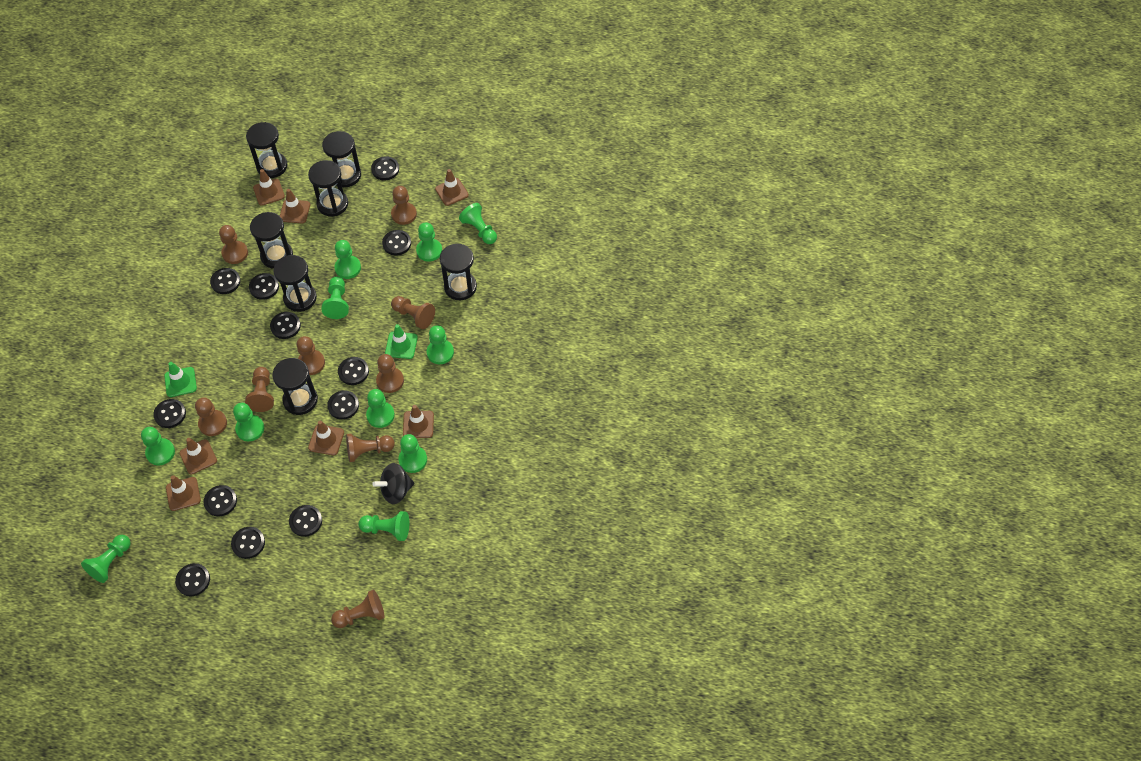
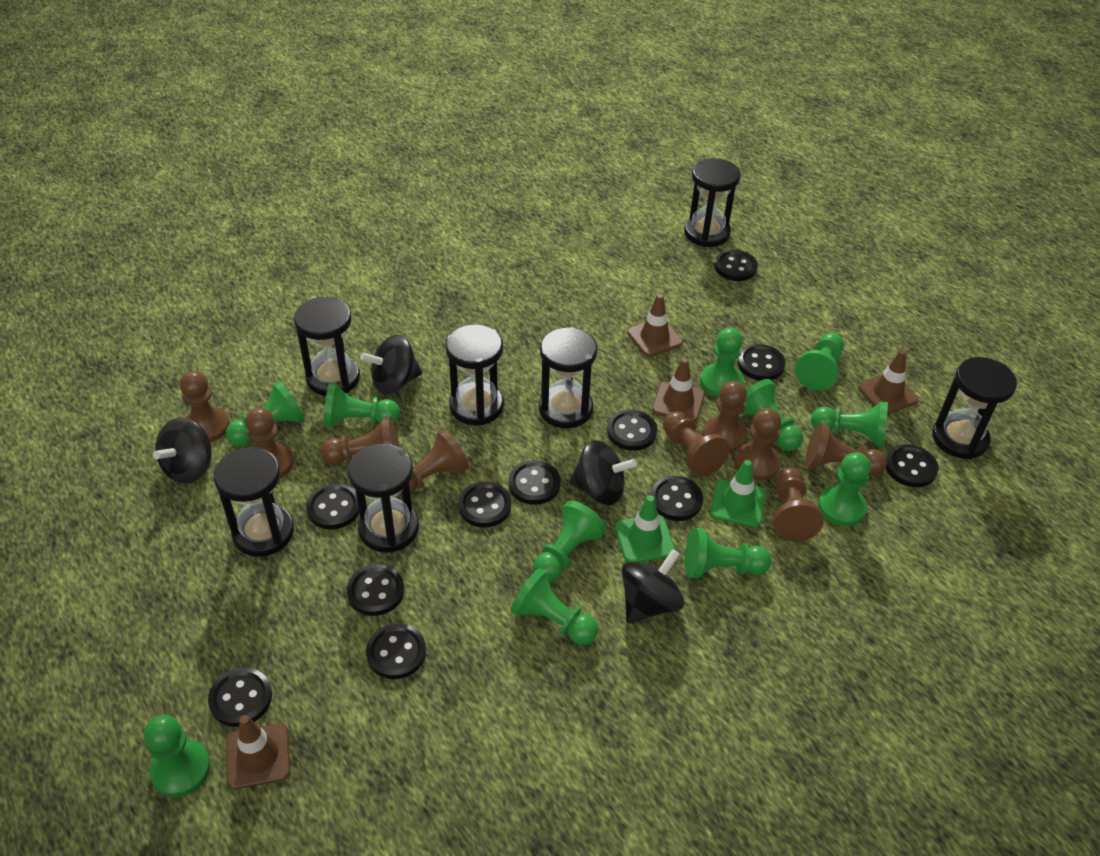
black button: 12 -> 11
black spinning top: 1 -> 4
brown traffic cone: 7 -> 4

